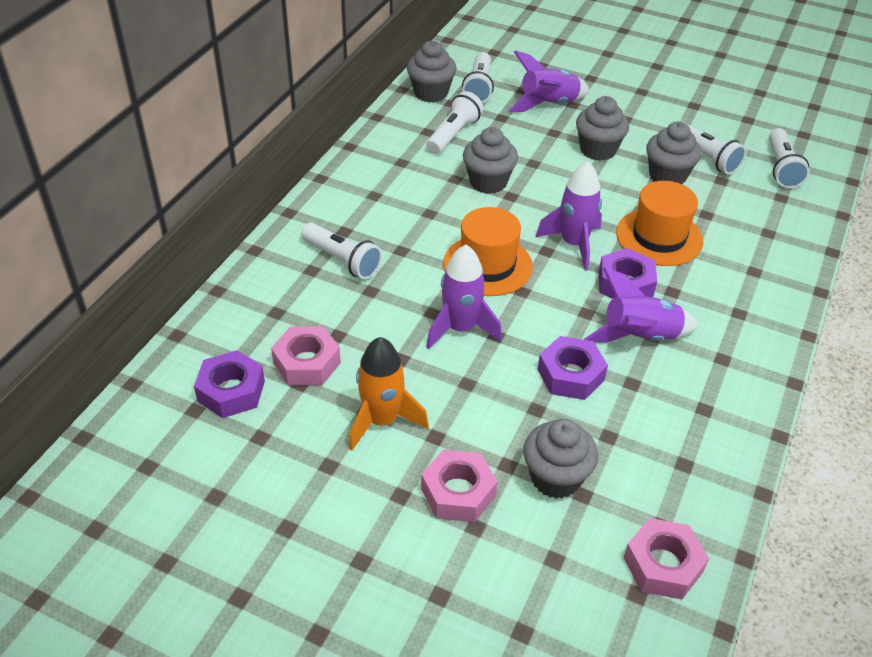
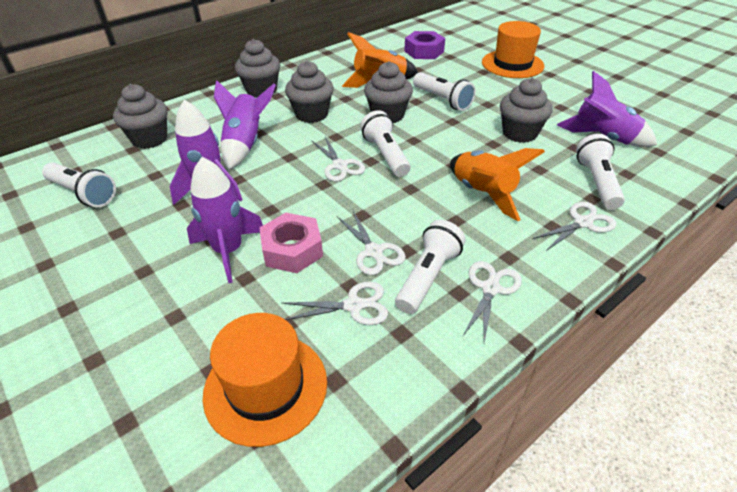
orange rocket: 1 -> 2
pink nut: 3 -> 1
purple nut: 3 -> 1
white scissors: 0 -> 5

